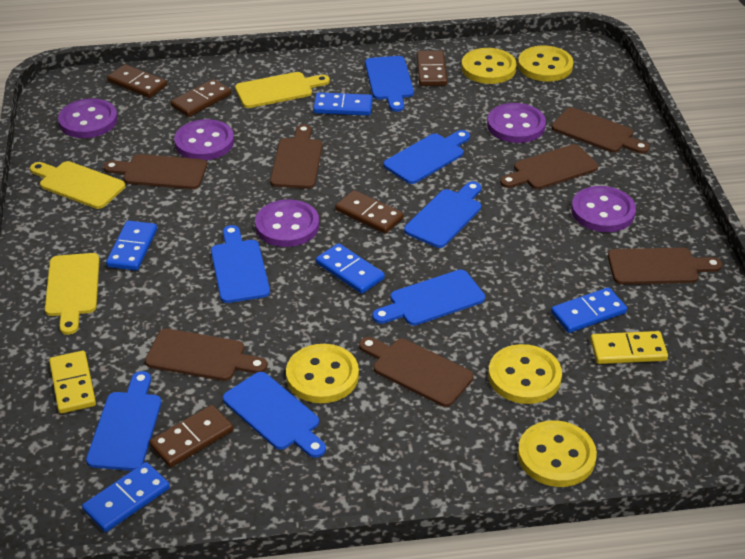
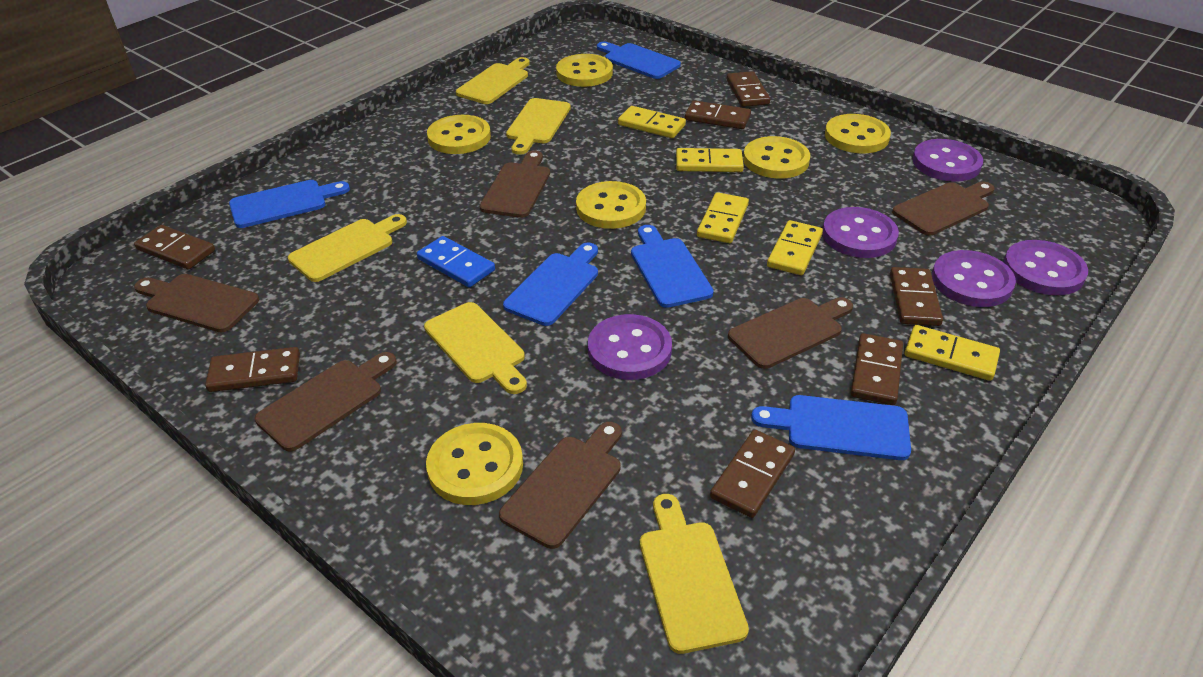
blue cutting board: 7 -> 5
blue domino: 5 -> 1
brown cutting board: 7 -> 6
brown domino: 5 -> 7
yellow button: 5 -> 6
yellow cutting board: 3 -> 5
yellow domino: 2 -> 5

